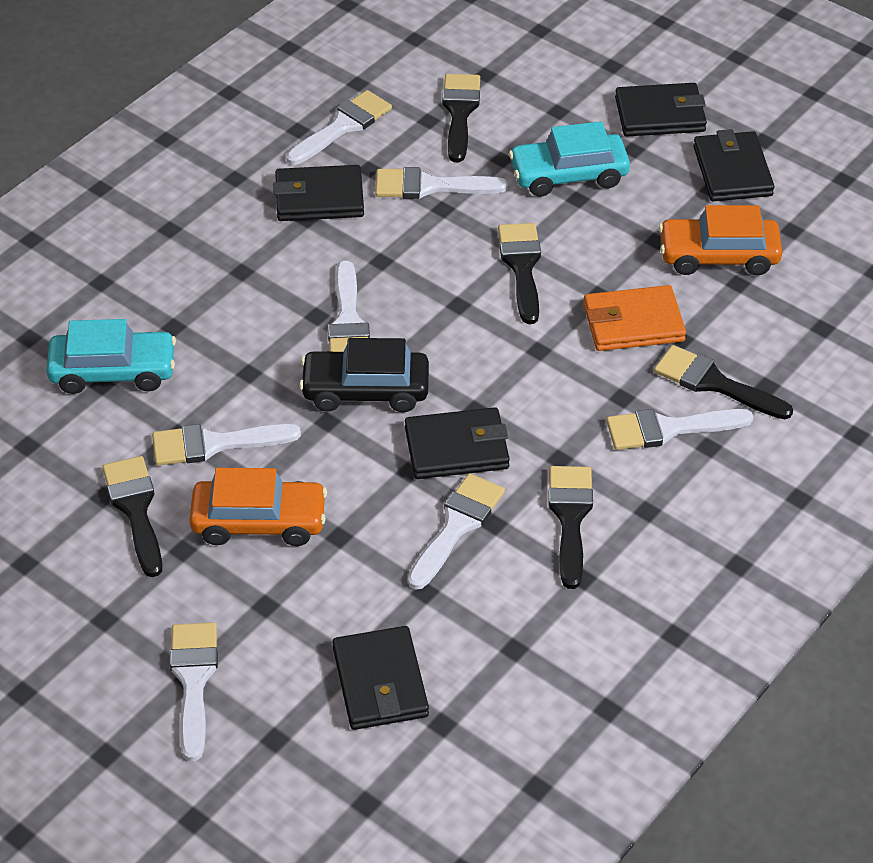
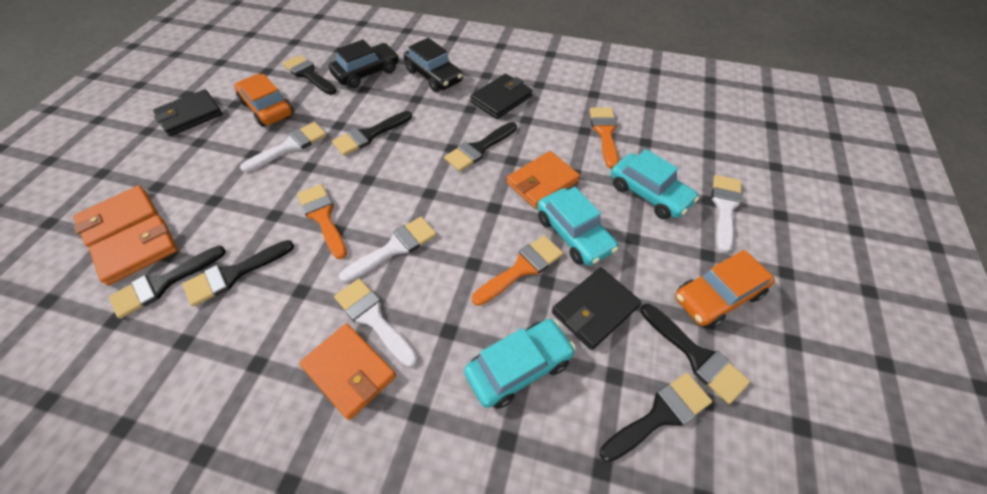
black brush: 5 -> 7
black car: 1 -> 2
black wallet: 5 -> 3
orange brush: 0 -> 3
orange wallet: 1 -> 4
turquoise car: 2 -> 3
white brush: 7 -> 4

